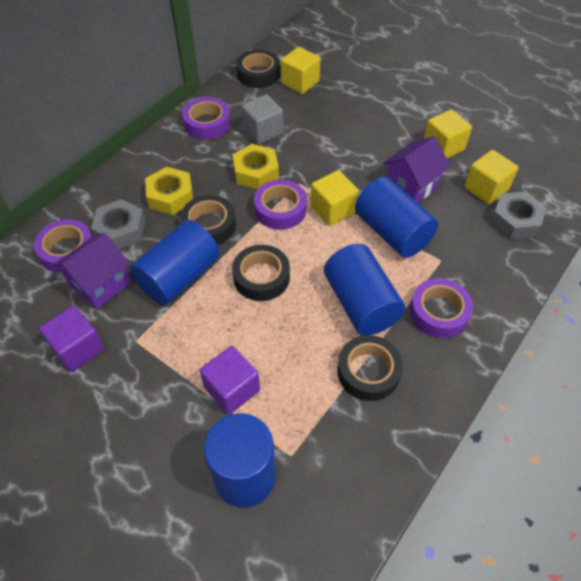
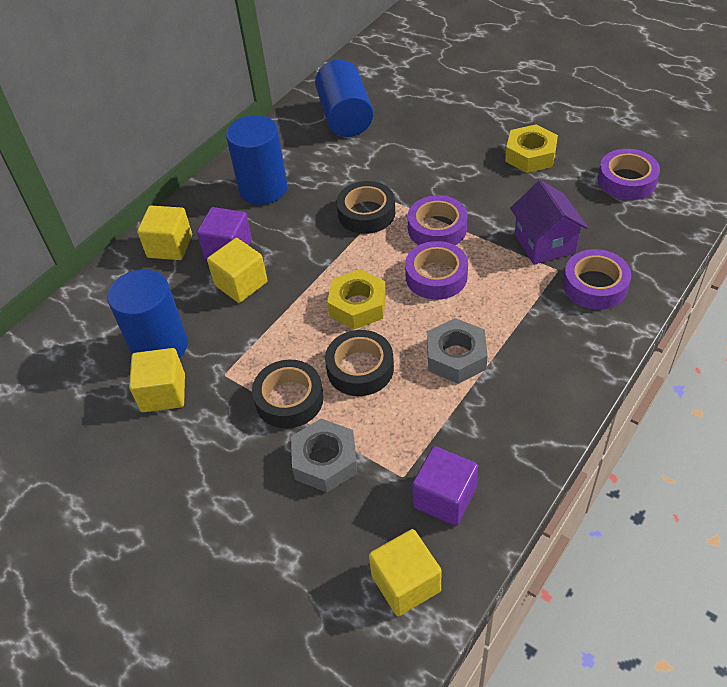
black tape: 4 -> 3
blue cylinder: 4 -> 3
grey cube: 1 -> 0
purple house: 2 -> 1

